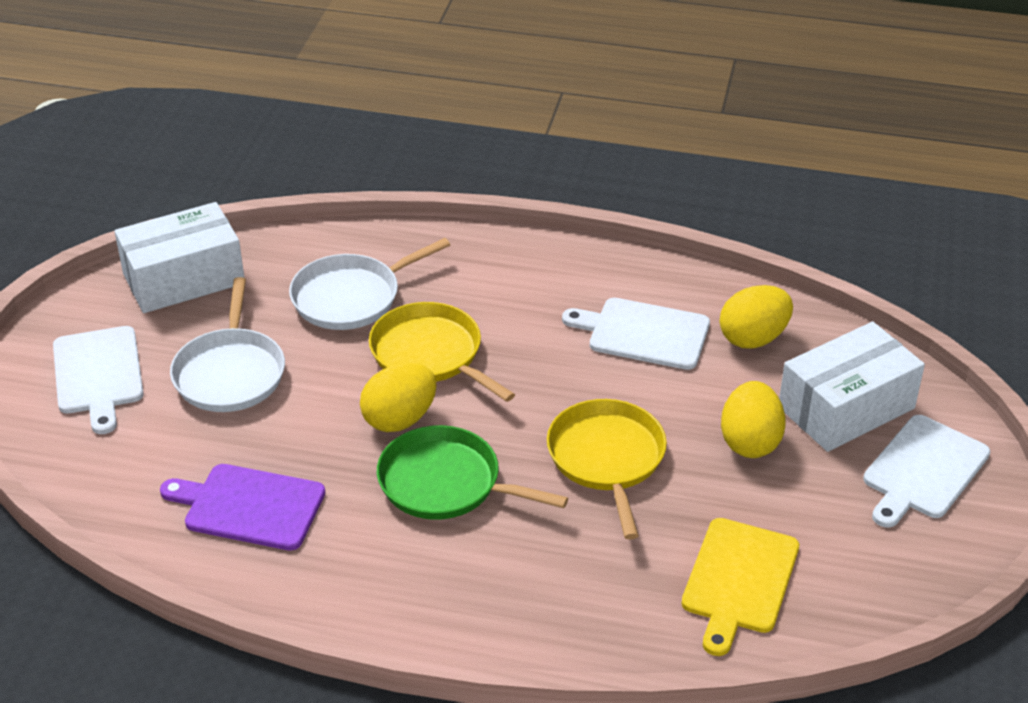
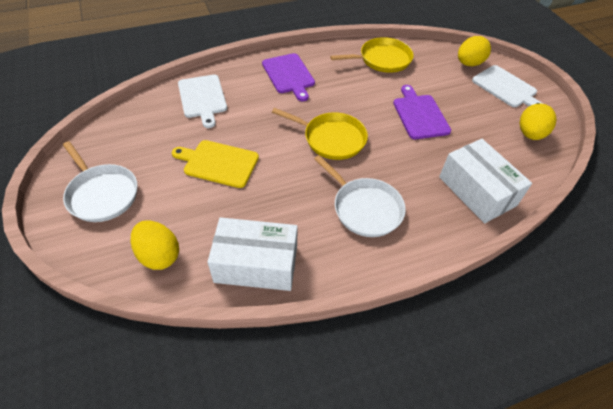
green pan: 1 -> 0
purple cutting board: 1 -> 2
white cutting board: 3 -> 2

